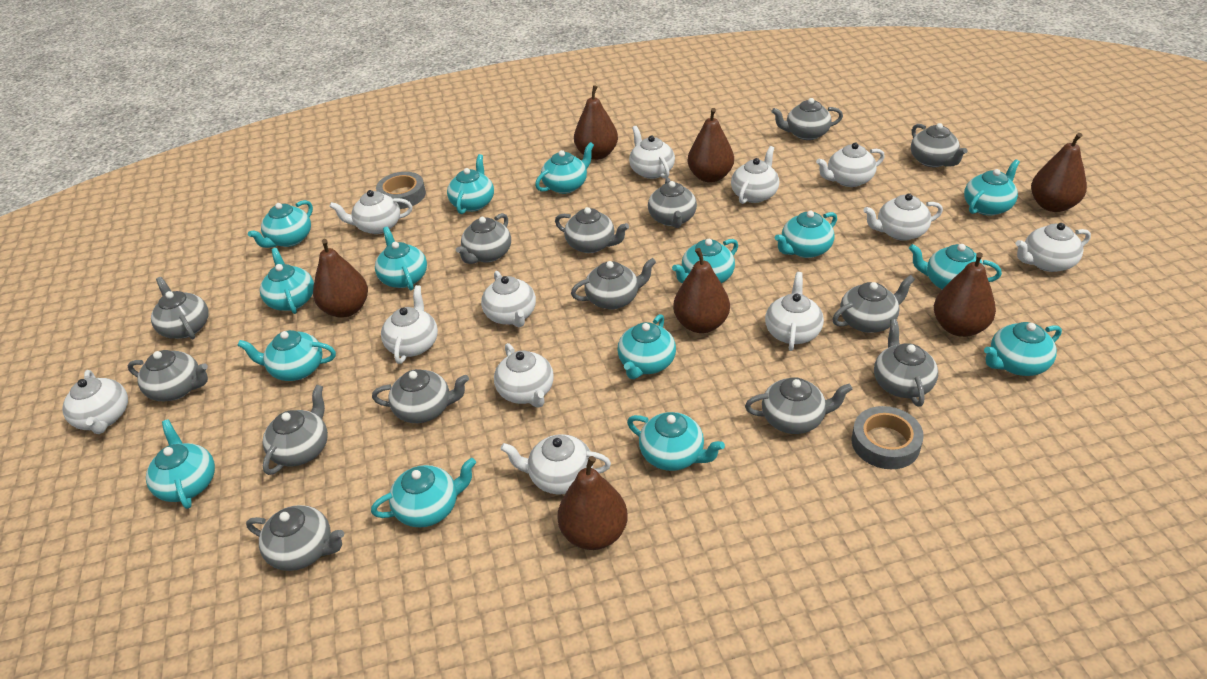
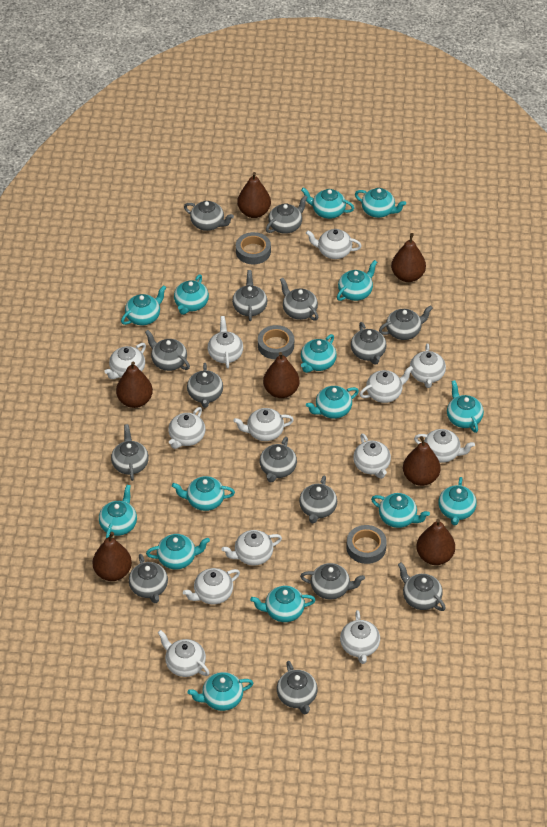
grey tape: 2 -> 3
grey teapot: 14 -> 15
white teapot: 12 -> 13

